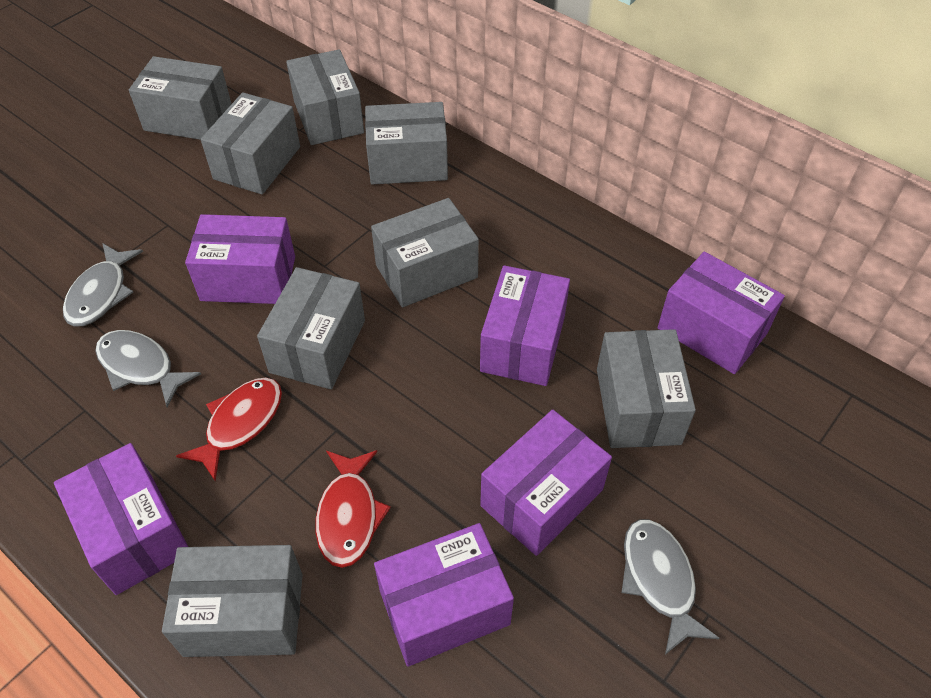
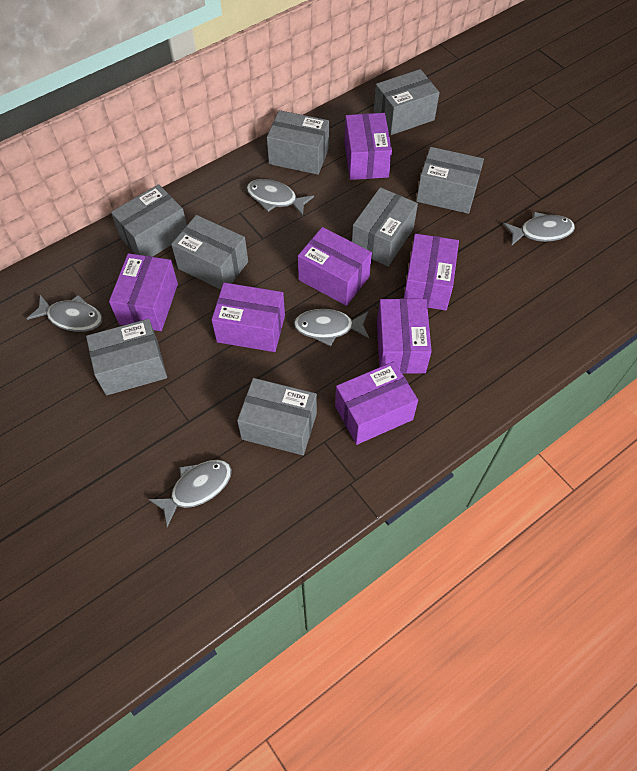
grey fish: 3 -> 5
purple box: 6 -> 7
red fish: 2 -> 0

